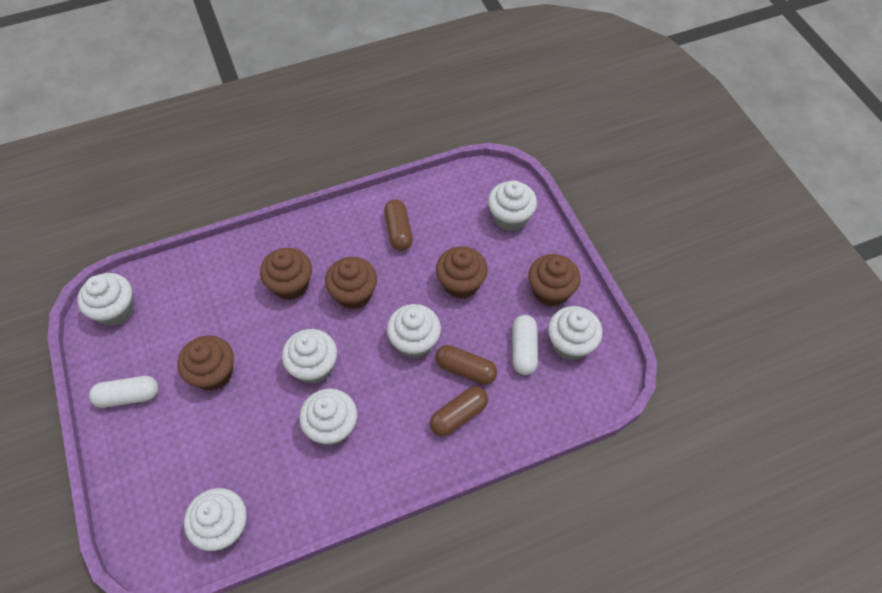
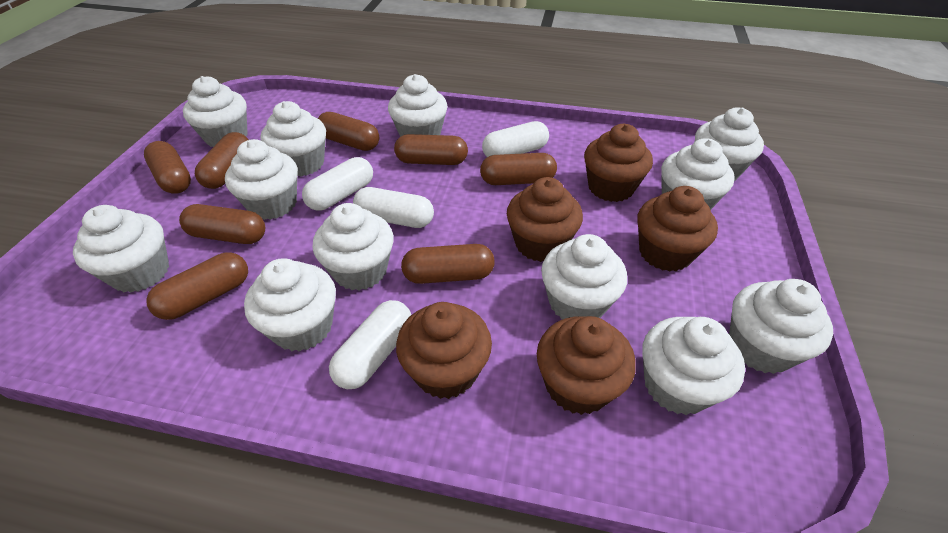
brown capsule: 3 -> 8
white capsule: 2 -> 4
white cupcake: 7 -> 12

